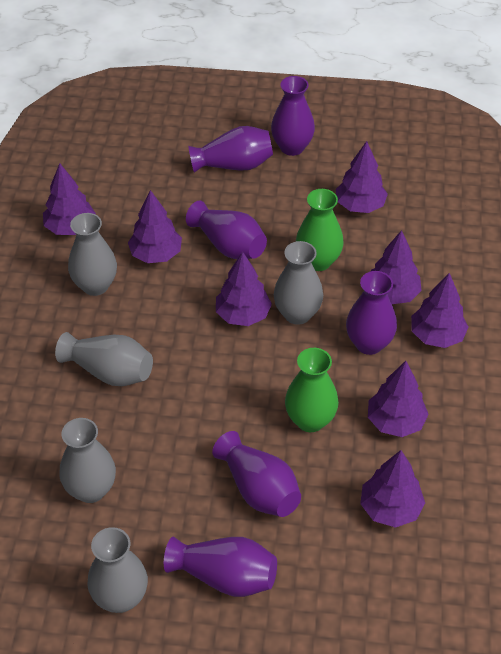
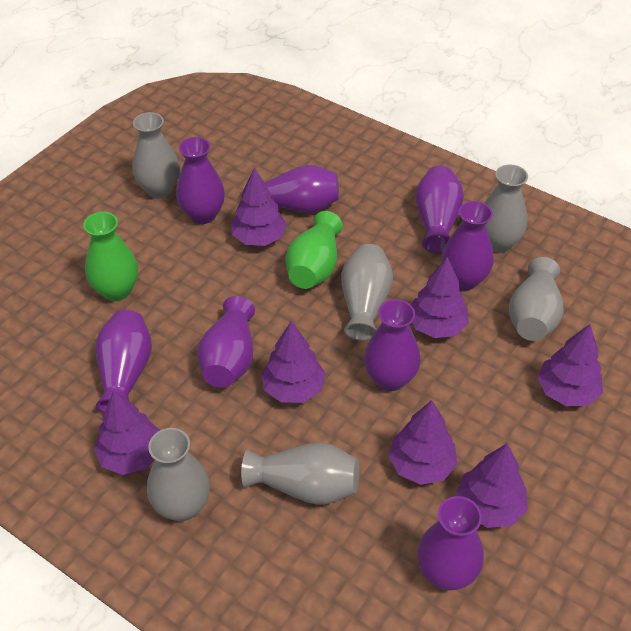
grey vase: 5 -> 6
purple tree: 8 -> 7
purple vase: 6 -> 8

